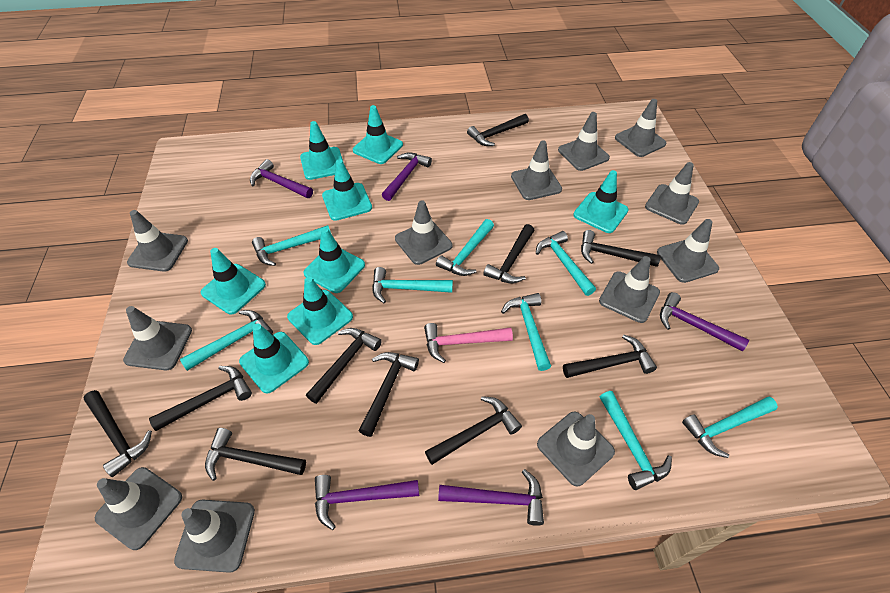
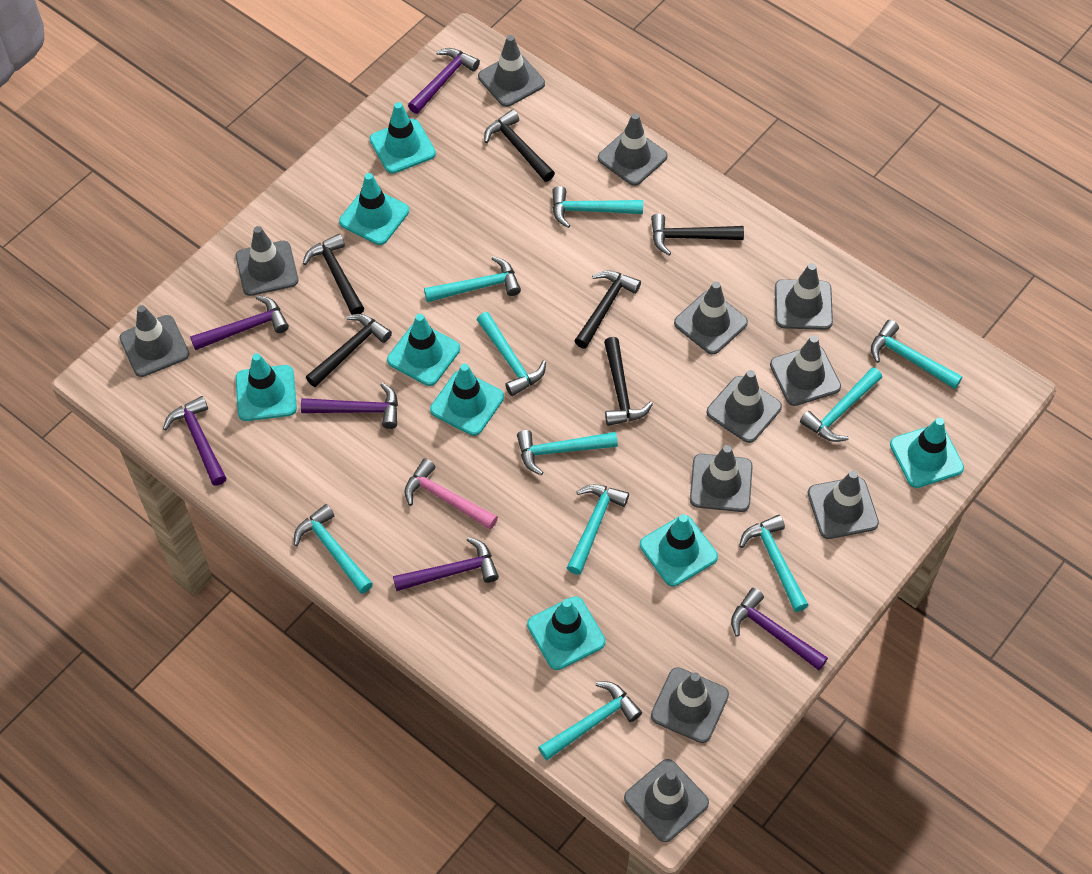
black hammer: 10 -> 6
purple hammer: 5 -> 6
turquoise hammer: 8 -> 10

